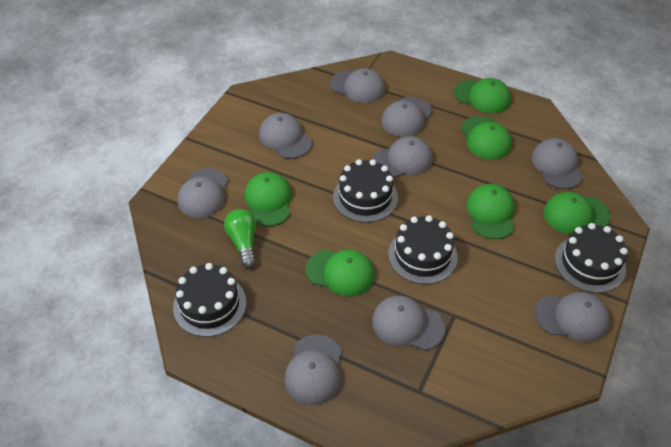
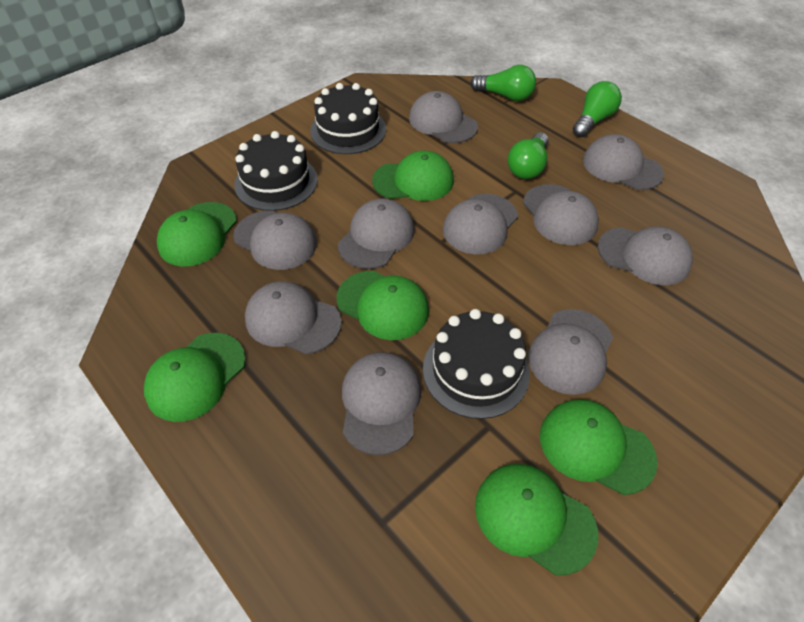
black cake: 4 -> 3
green light bulb: 1 -> 3
grey cap: 9 -> 10

